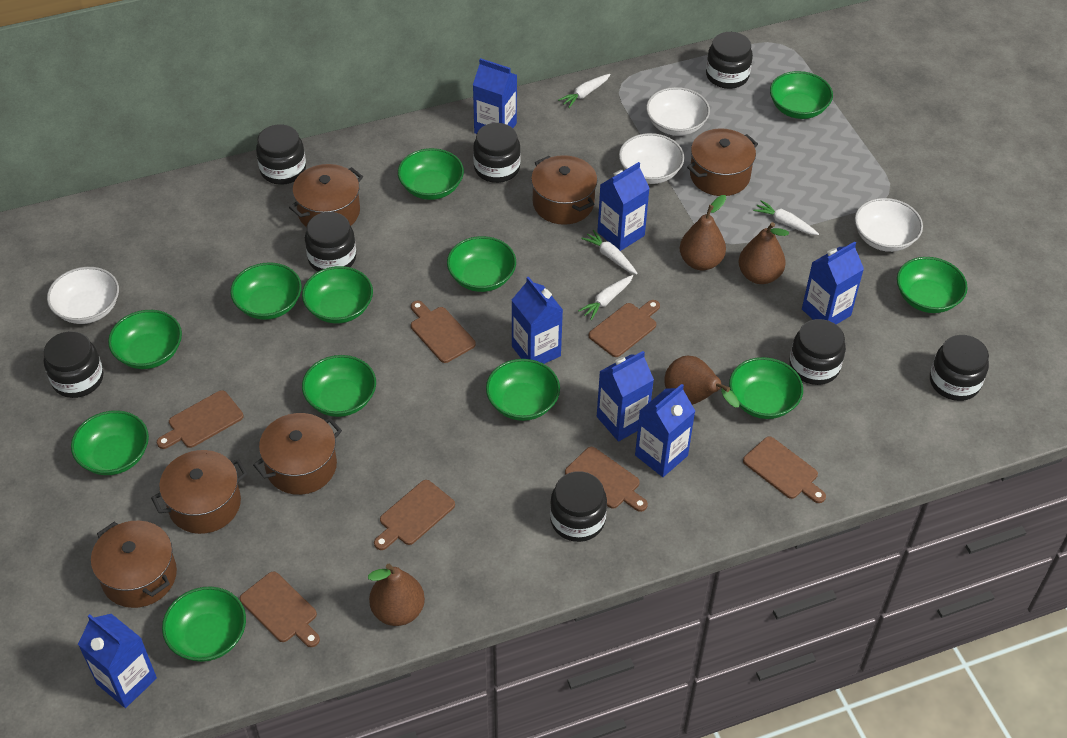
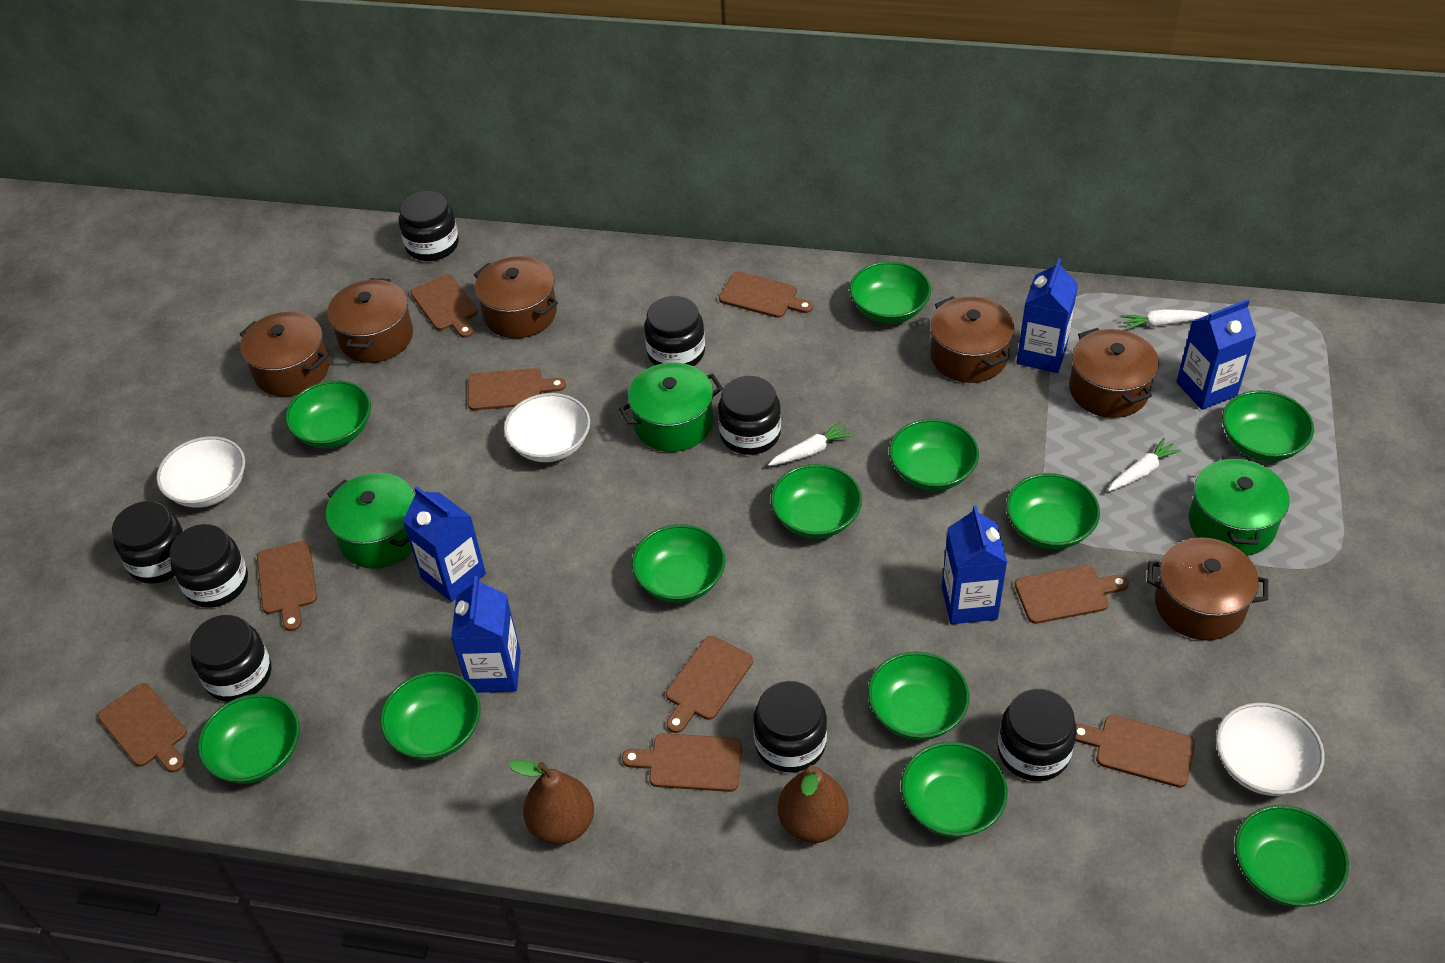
blue carton: 7 -> 5
brown cutting board: 7 -> 9
brown pear: 4 -> 2
green pot: 0 -> 3
white bowl: 4 -> 3
white carrot: 4 -> 3

